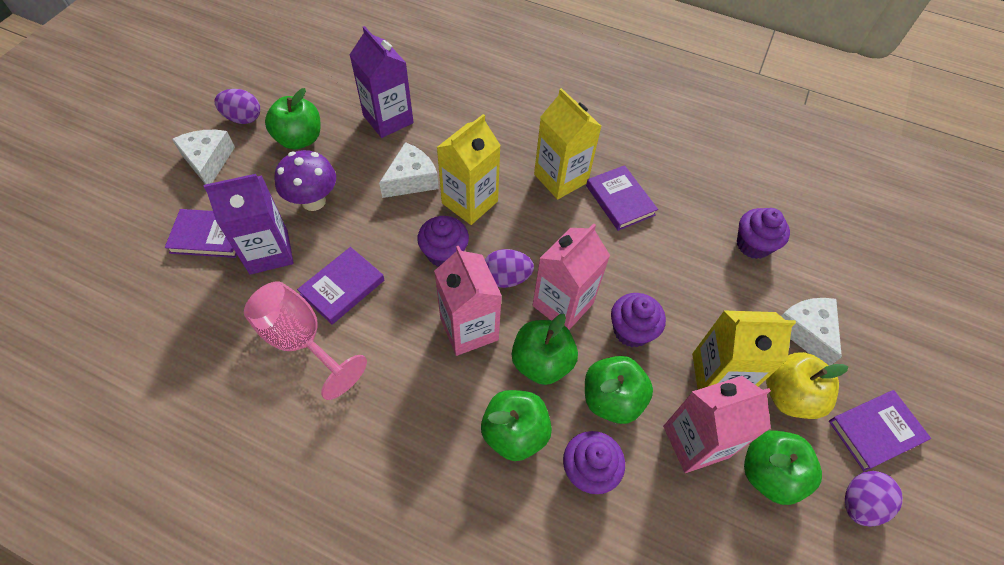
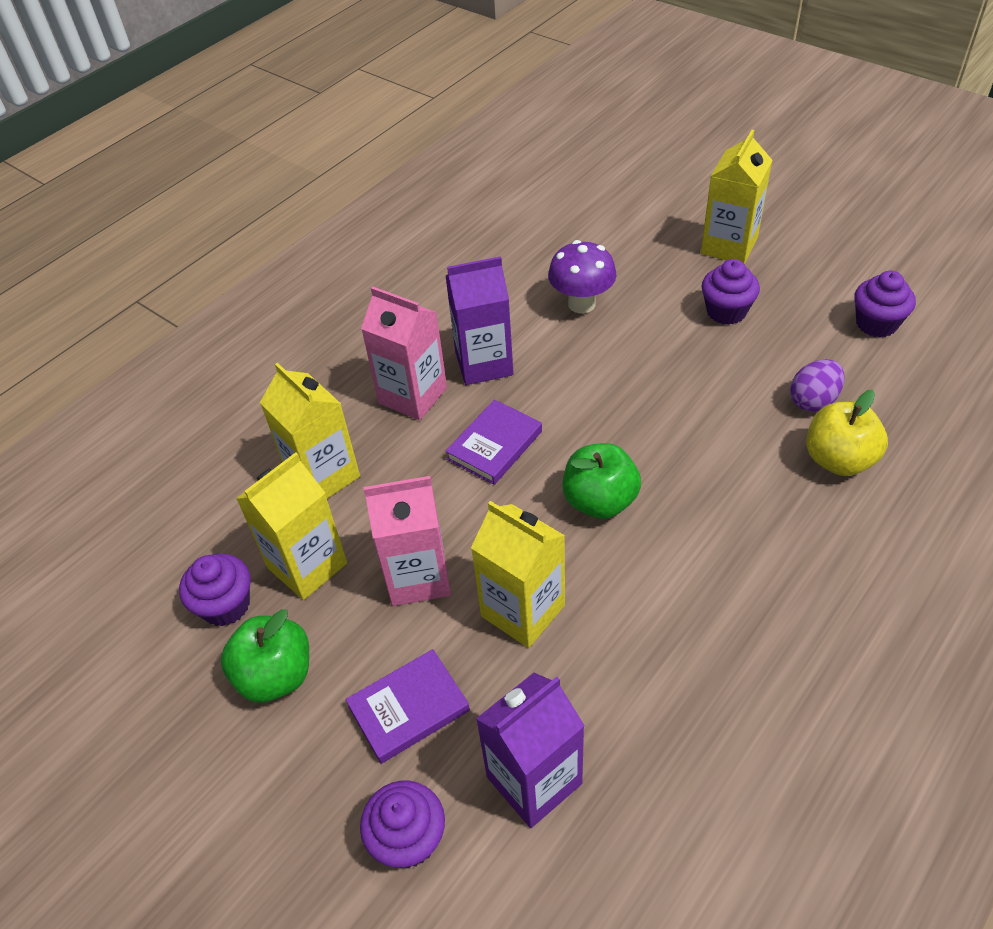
green apple: 5 -> 2
pink carton: 3 -> 2
pink goblet: 1 -> 0
purple book: 4 -> 2
purple egg: 3 -> 1
white cheese: 3 -> 0
yellow carton: 3 -> 4

